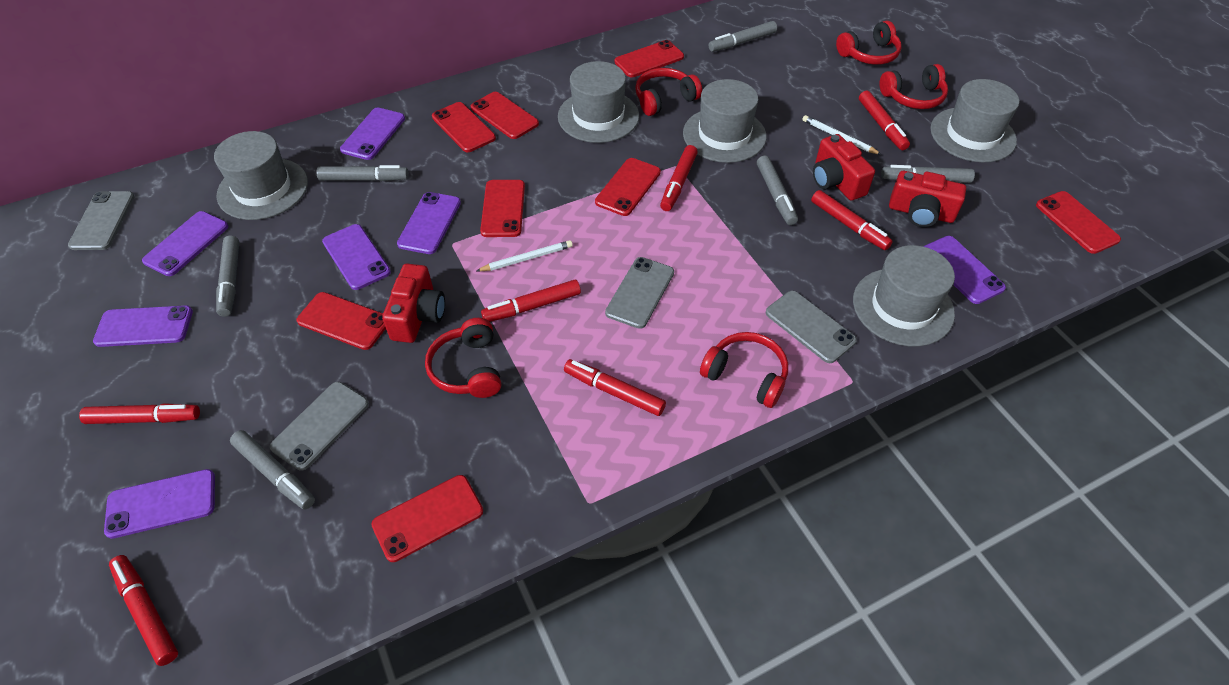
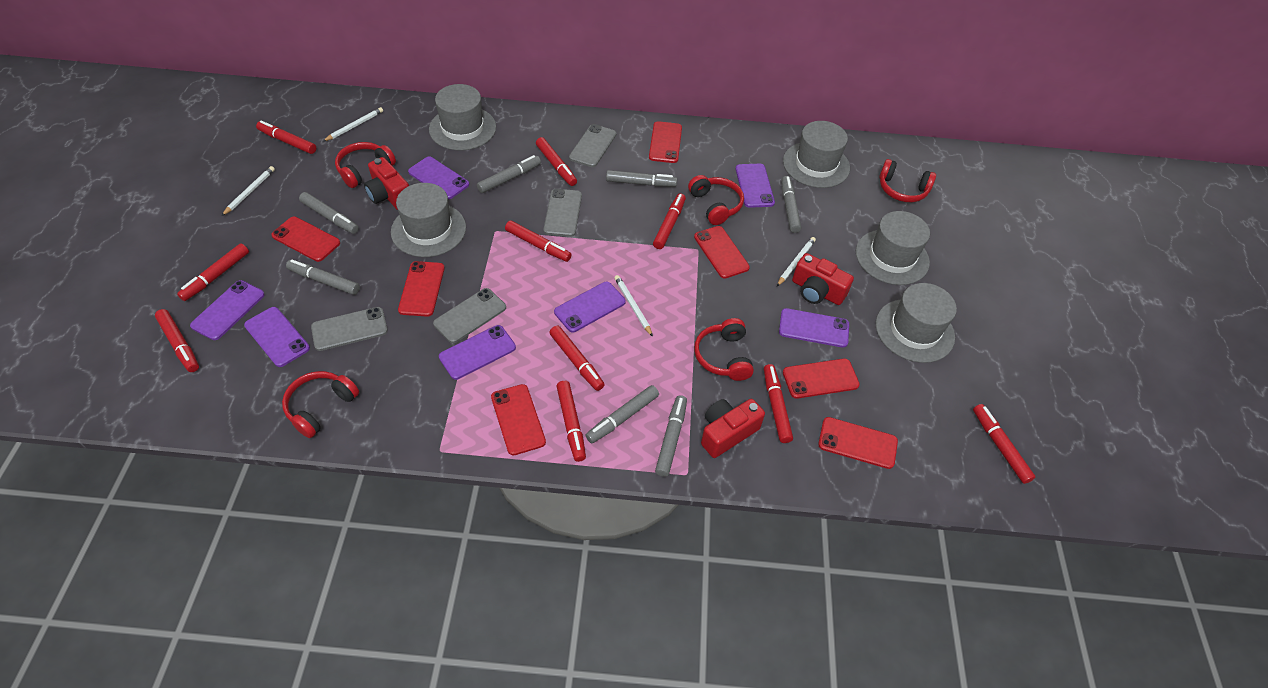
grey marker: 6 -> 7
red marker: 7 -> 10
red phone: 8 -> 7
white pencil: 2 -> 4

